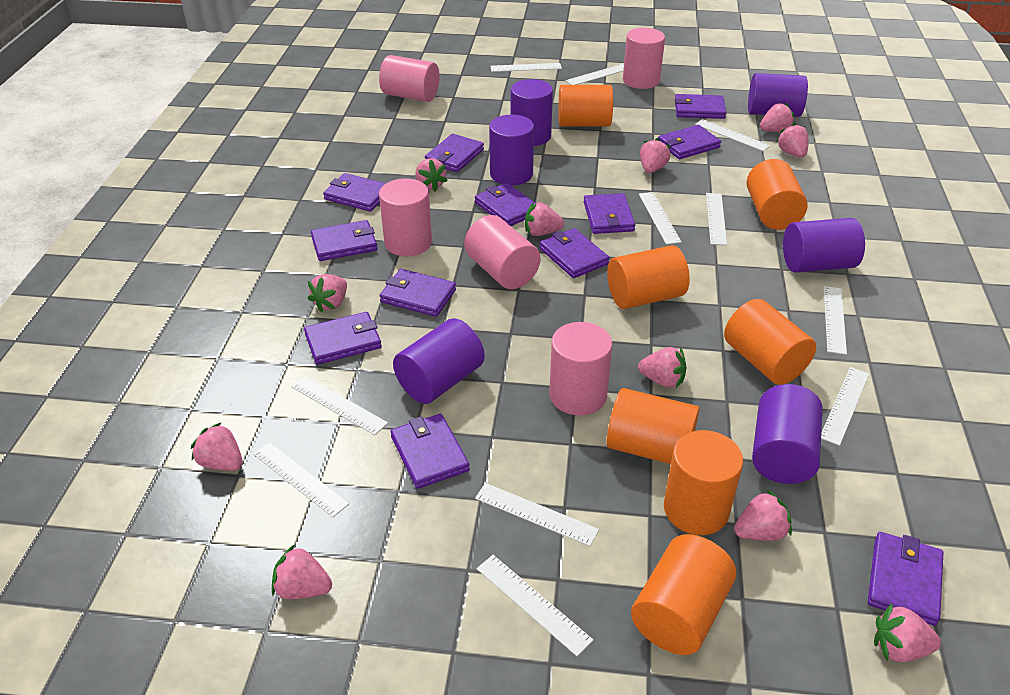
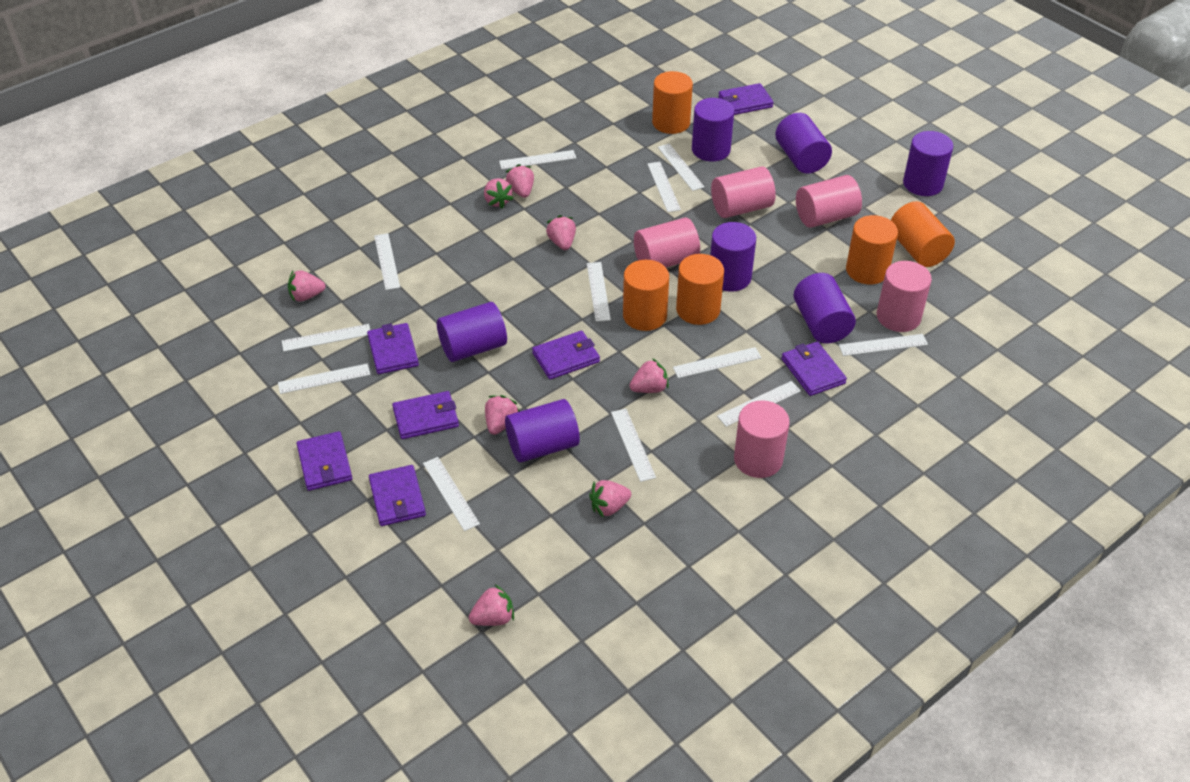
orange cylinder: 7 -> 5
pink strawberry: 11 -> 8
purple cylinder: 6 -> 7
purple wallet: 12 -> 7
white ruler: 11 -> 12

